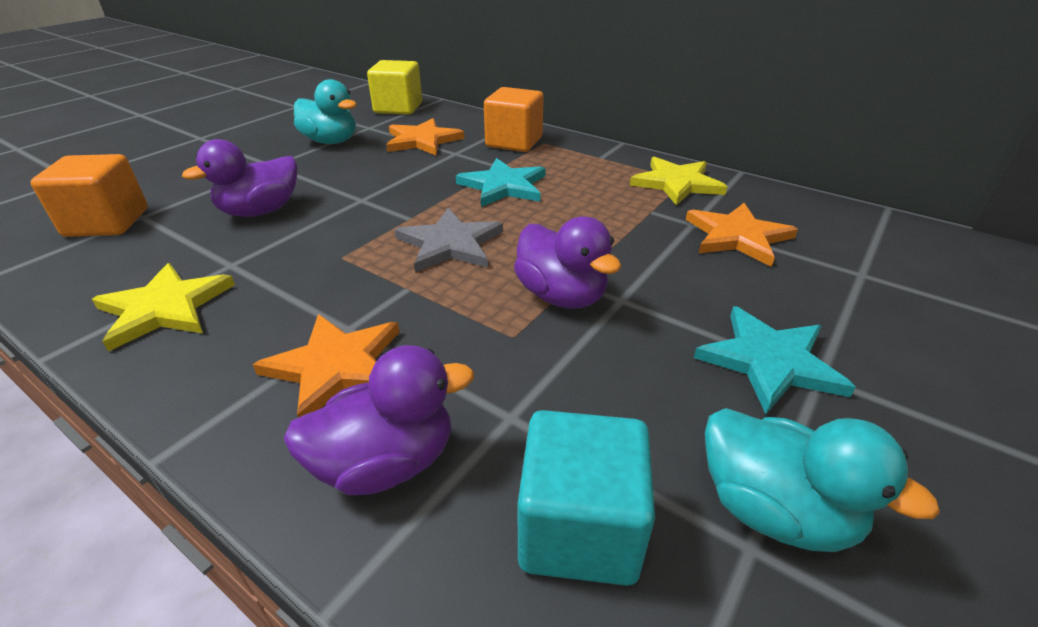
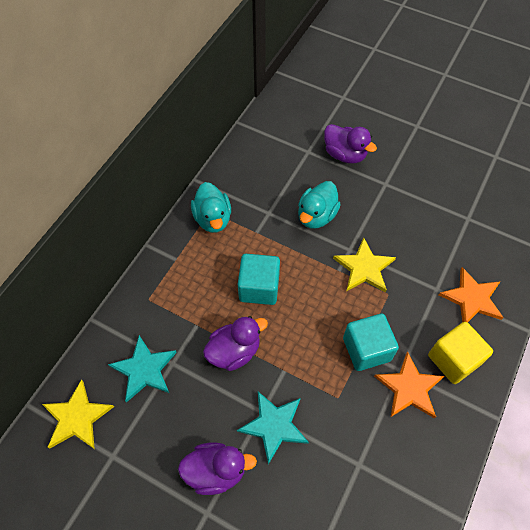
grey star: 1 -> 0
orange cube: 2 -> 0
orange star: 3 -> 2
turquoise cube: 1 -> 2

